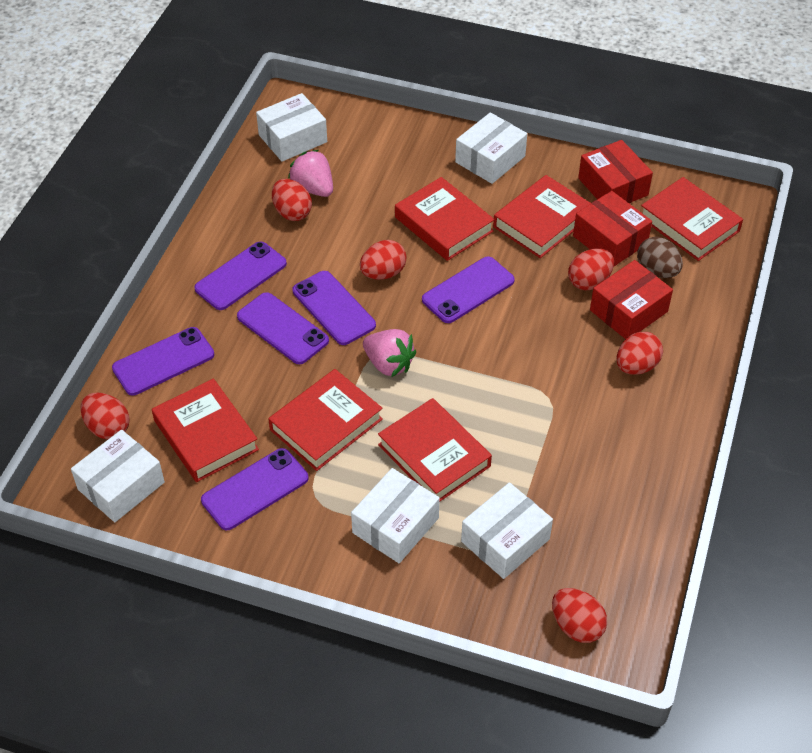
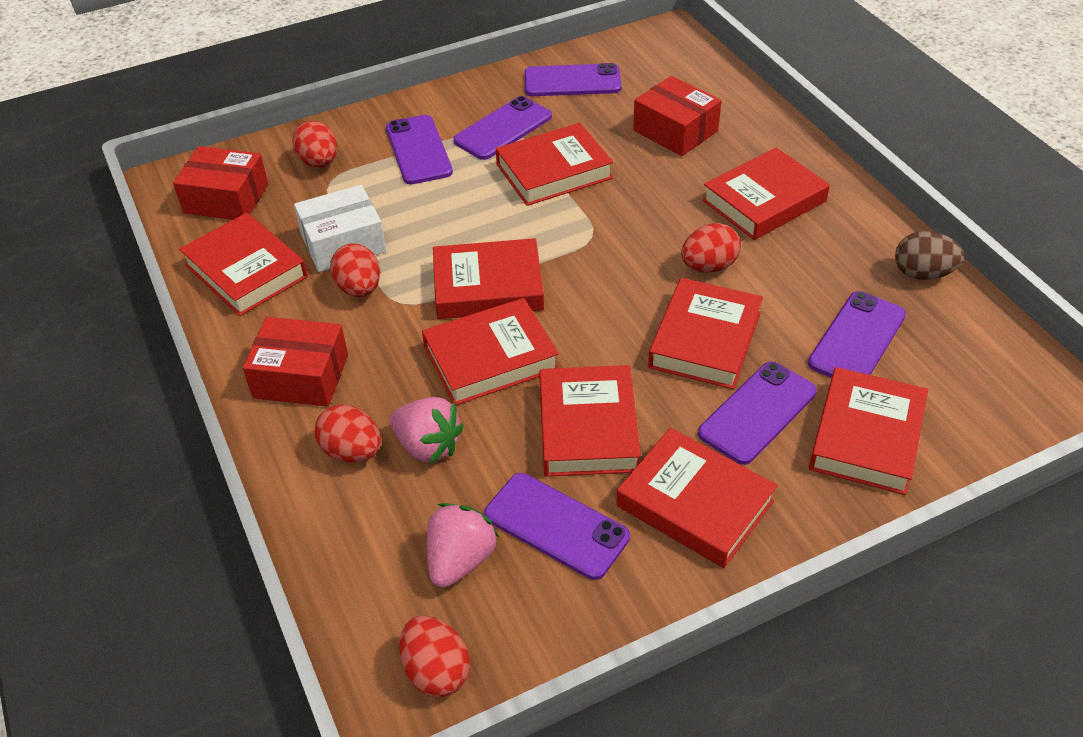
red book: 6 -> 9
red egg: 6 -> 5
white box: 5 -> 1

